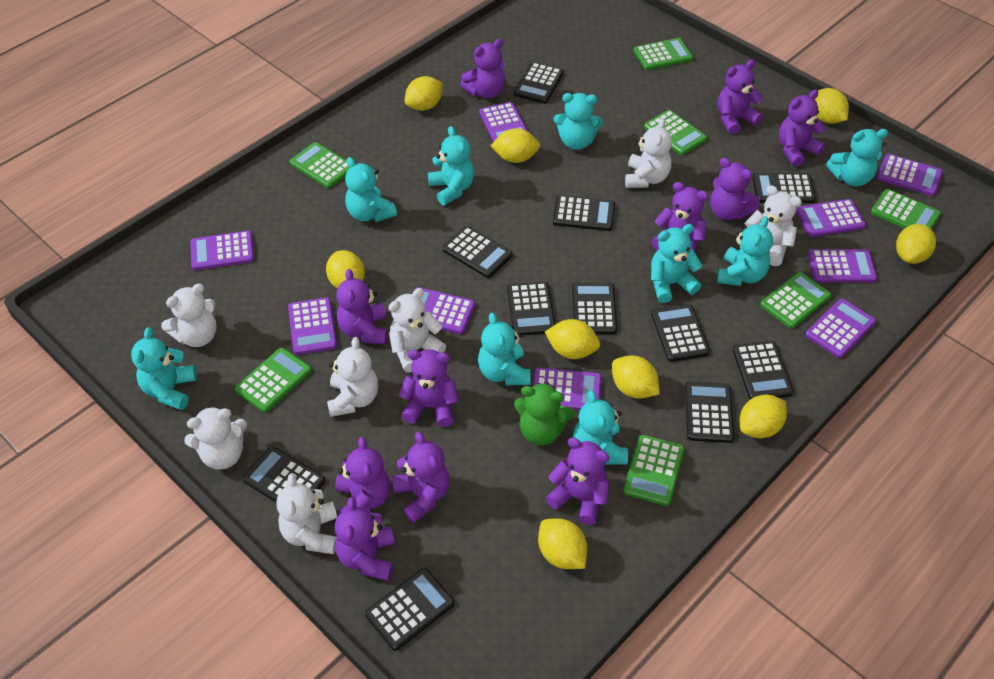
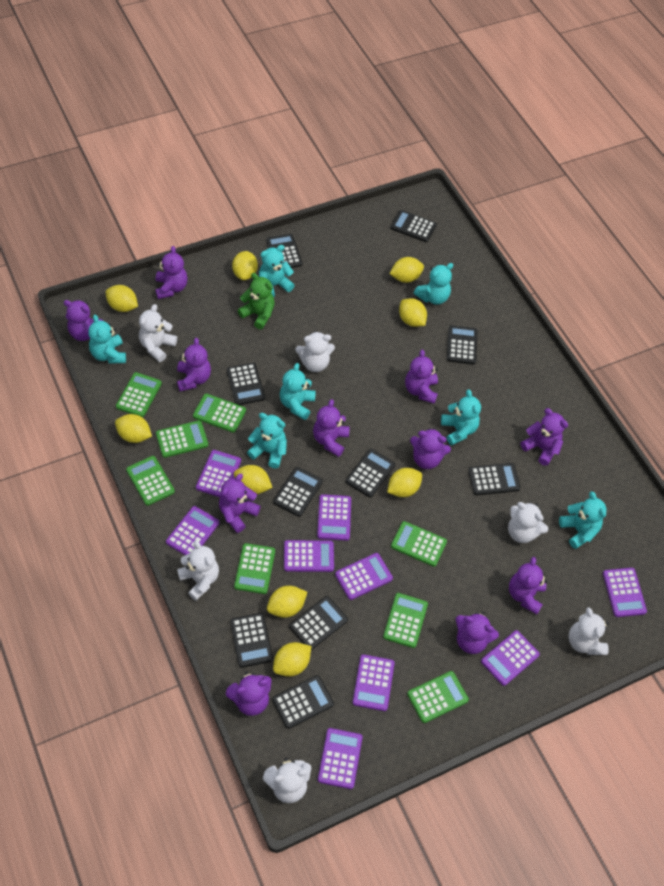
black calculator: 11 -> 10
green calculator: 7 -> 8
turquoise teddy bear: 9 -> 7
white teddy bear: 7 -> 6

